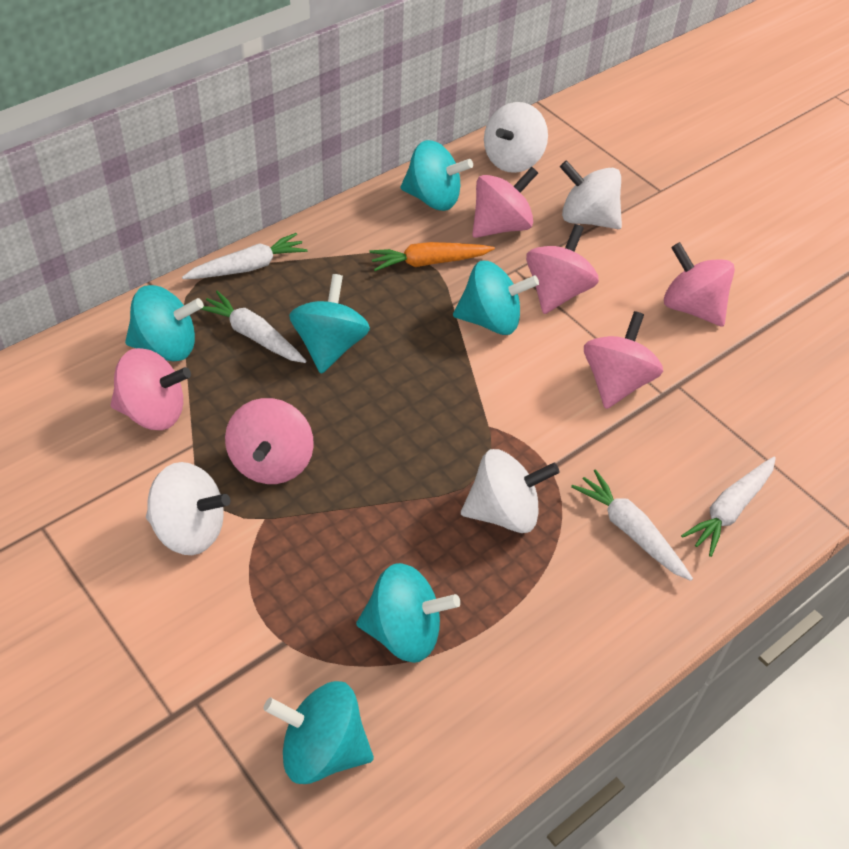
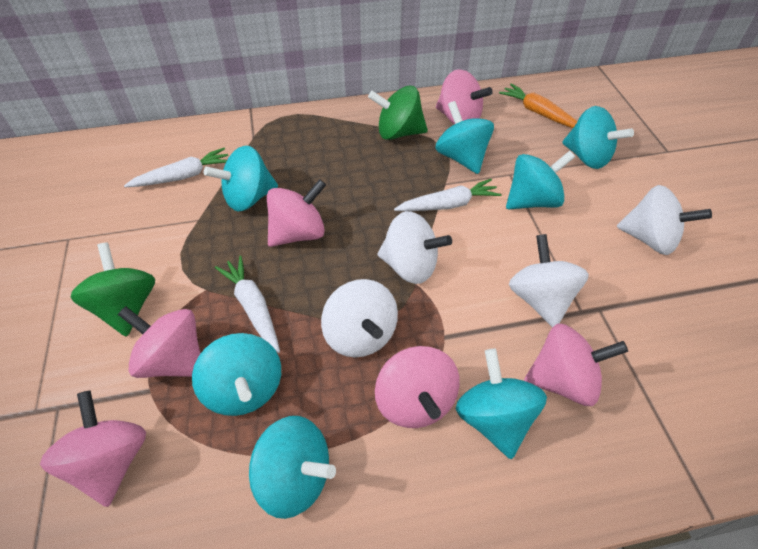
green spinning top: 0 -> 2
turquoise spinning top: 6 -> 7
white carrot: 4 -> 3

